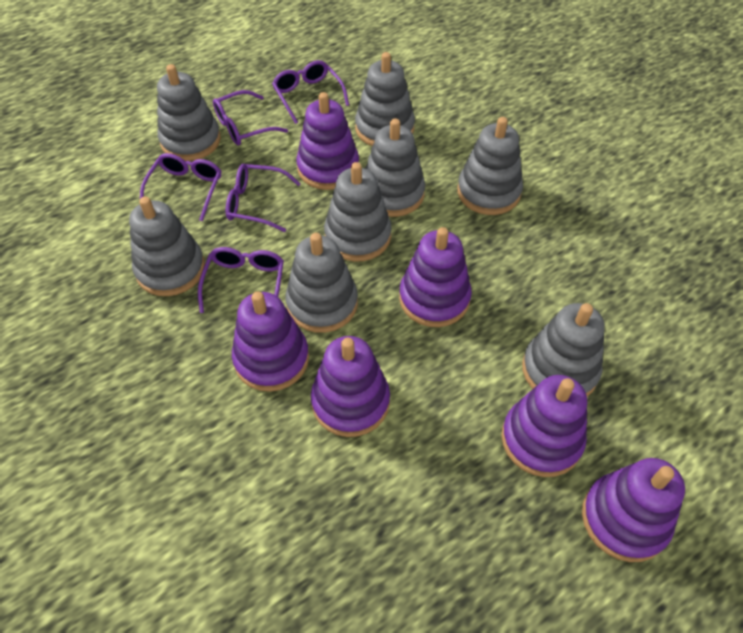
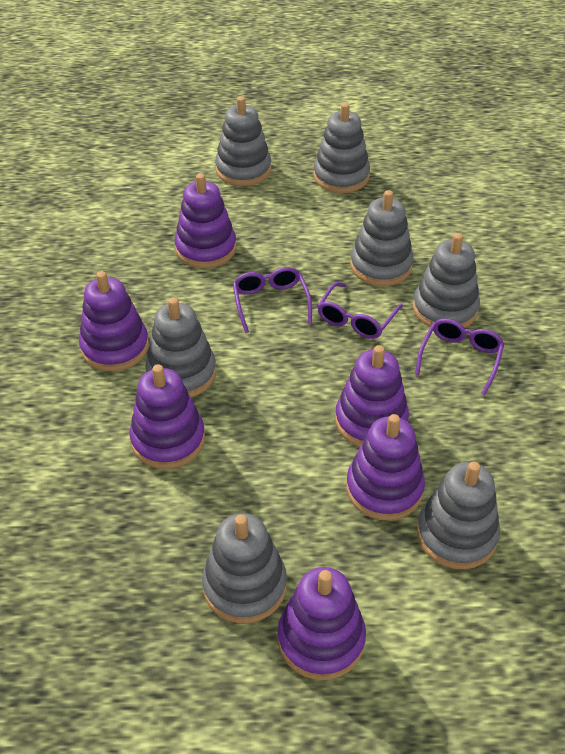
grey stacking toy: 8 -> 7
purple glasses: 5 -> 3

